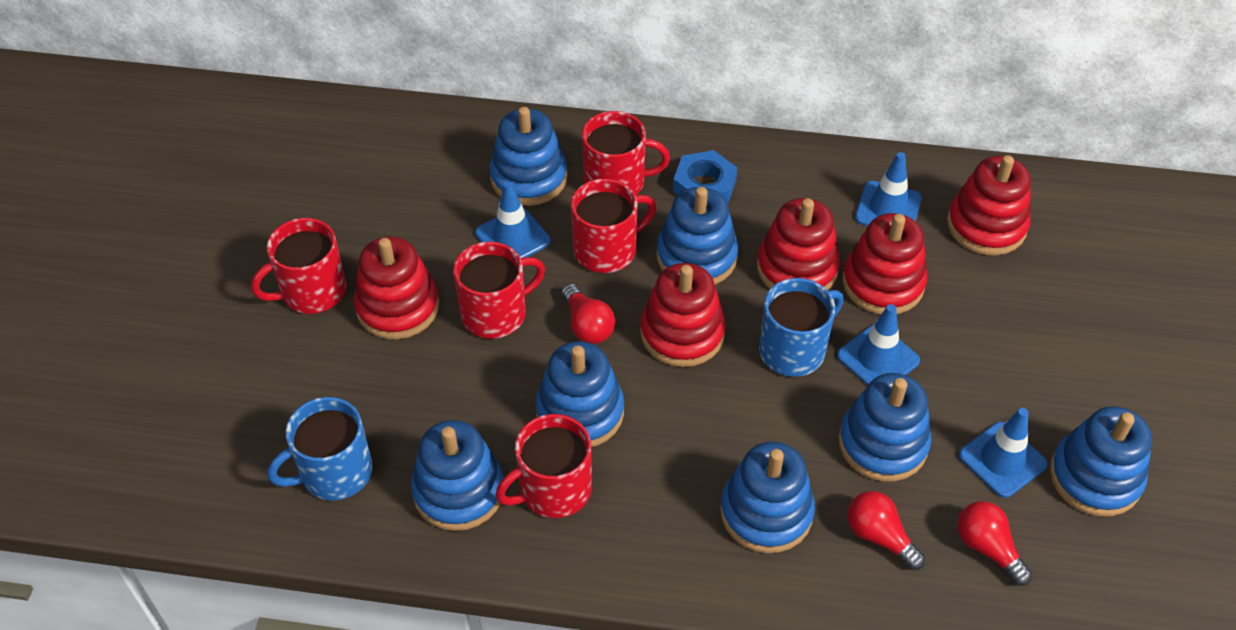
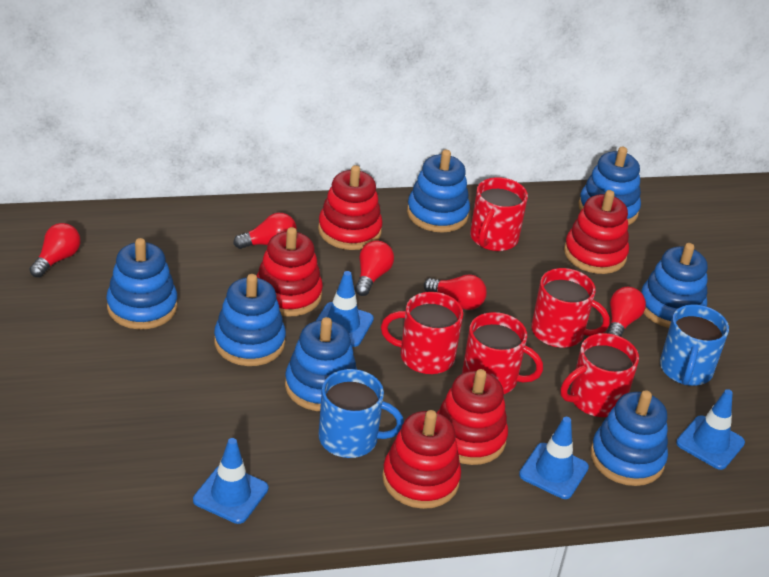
blue nut: 1 -> 0
red light bulb: 3 -> 5

